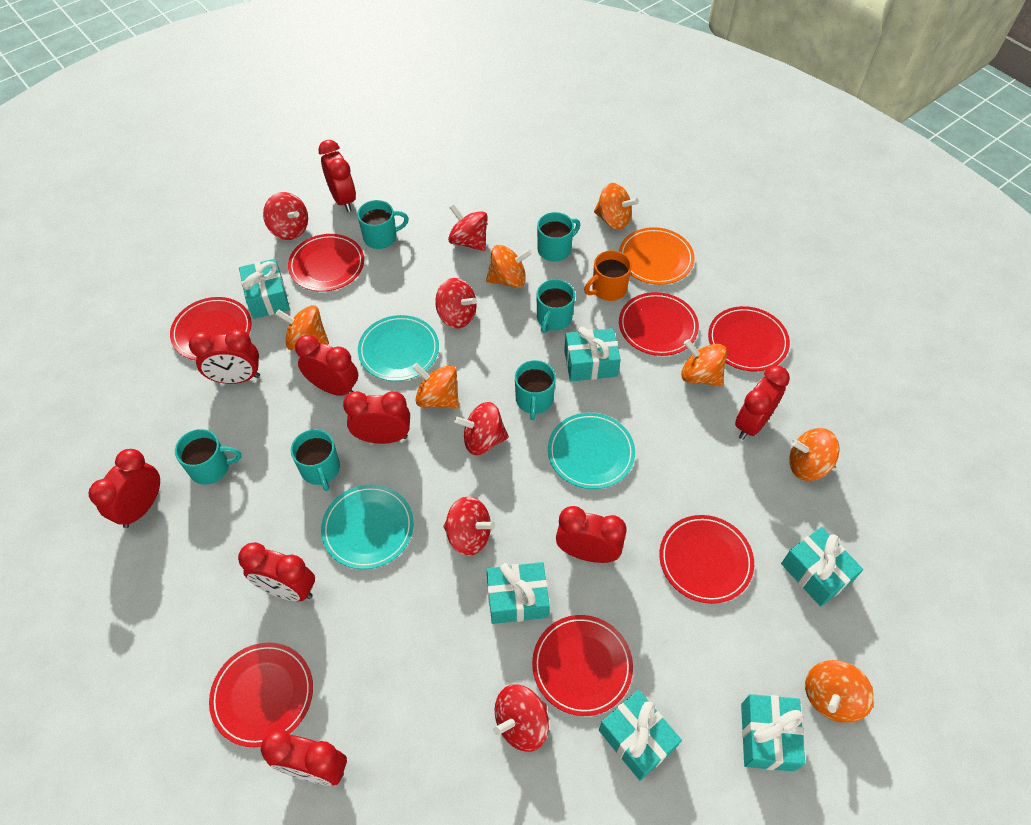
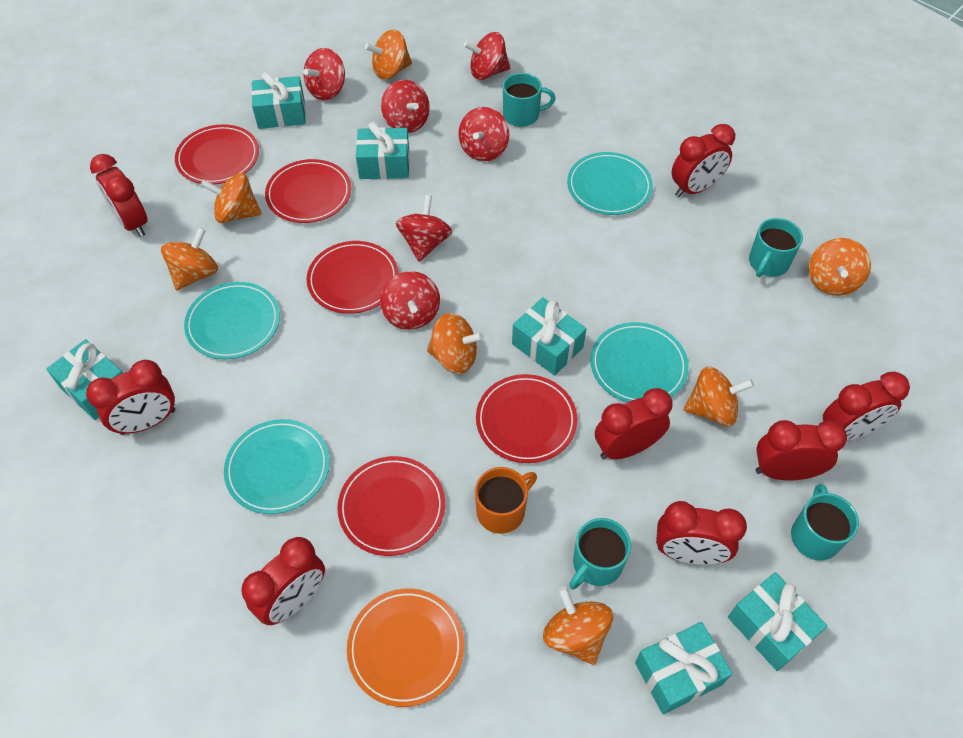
red clock: 9 -> 8
red plate: 7 -> 5
turquoise mug: 6 -> 4
turquoise plate: 3 -> 4

